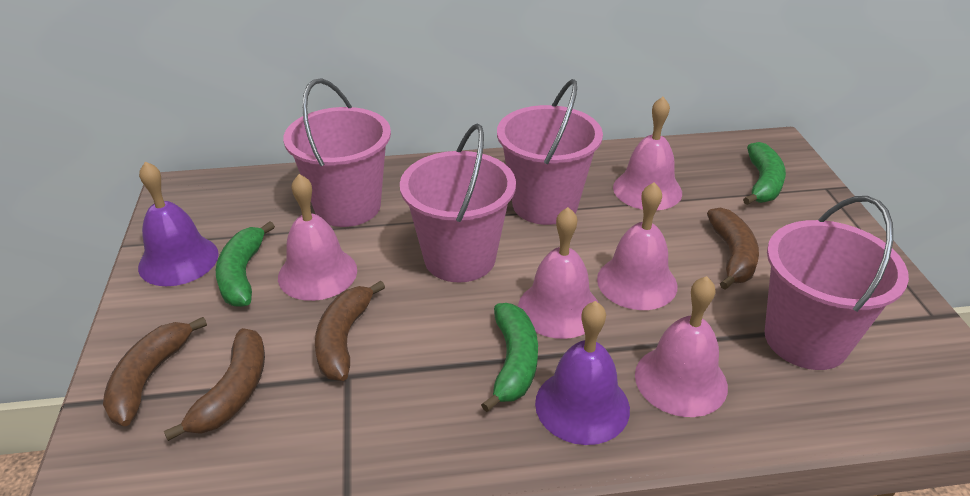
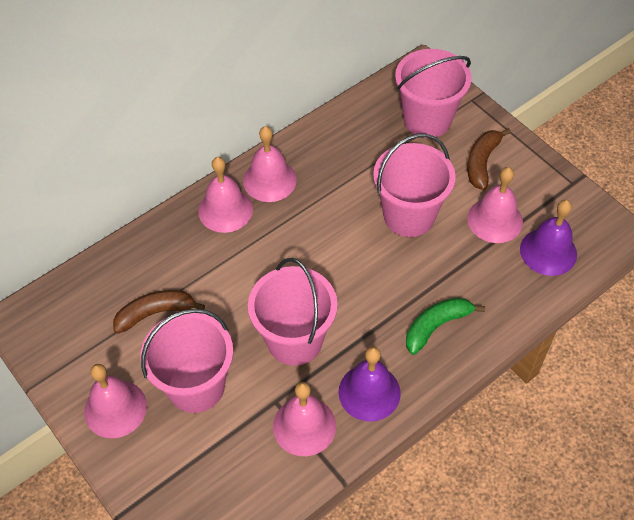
brown banana: 4 -> 2
green banana: 3 -> 1

